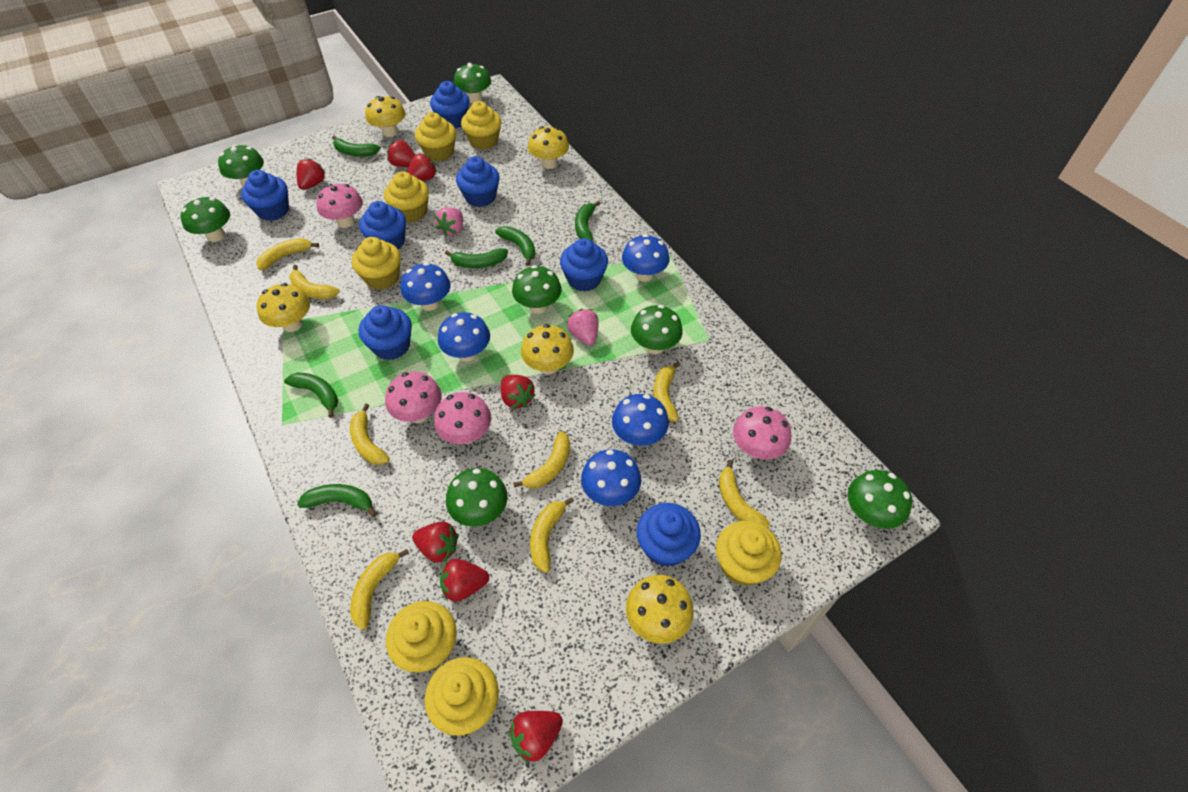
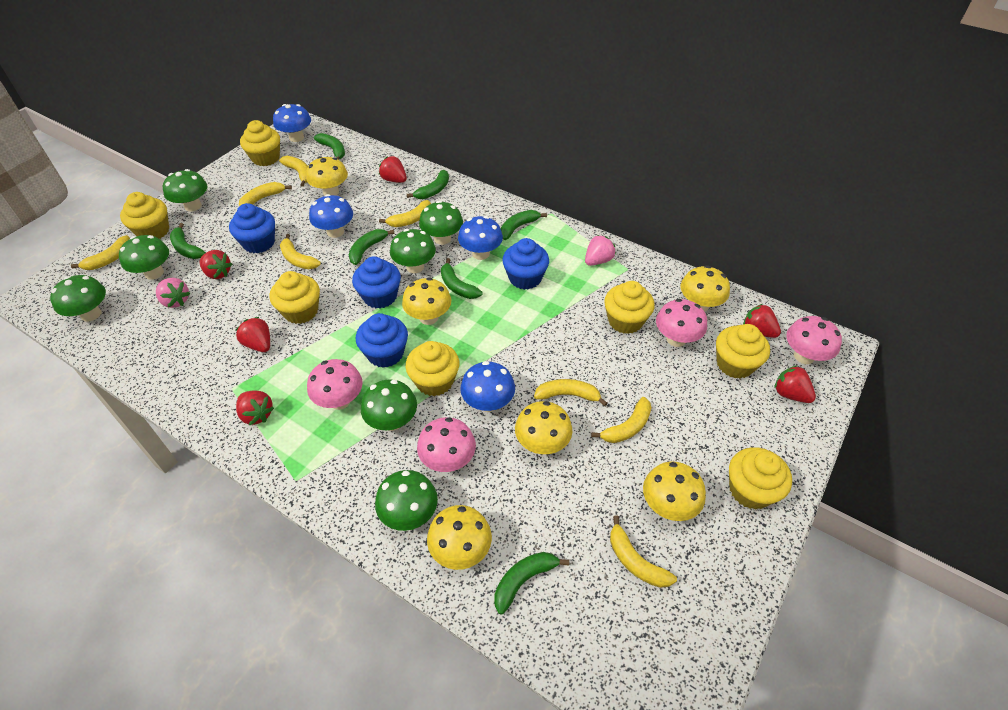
blue cupcake: 7 -> 4
blue mushroom: 5 -> 4
green banana: 6 -> 7
red strawberry: 7 -> 6
yellow mushroom: 5 -> 6

